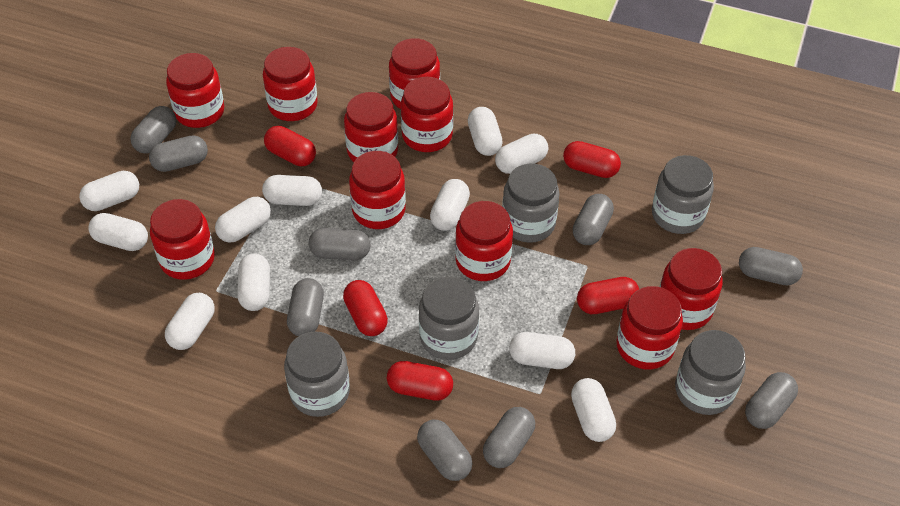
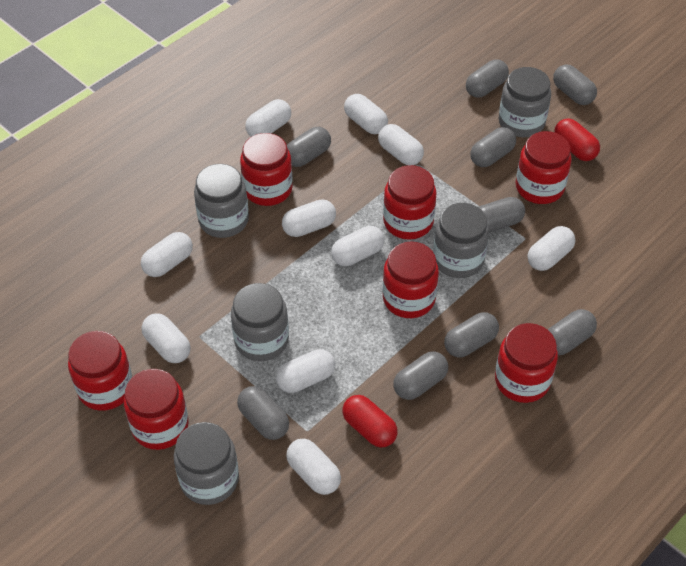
red capsule: 5 -> 2
red jar: 10 -> 7
white capsule: 11 -> 10

